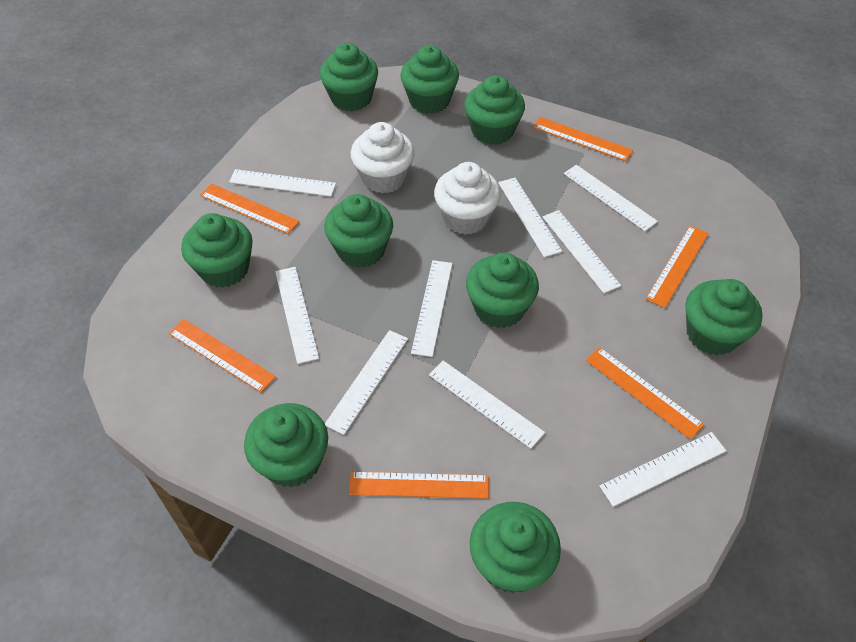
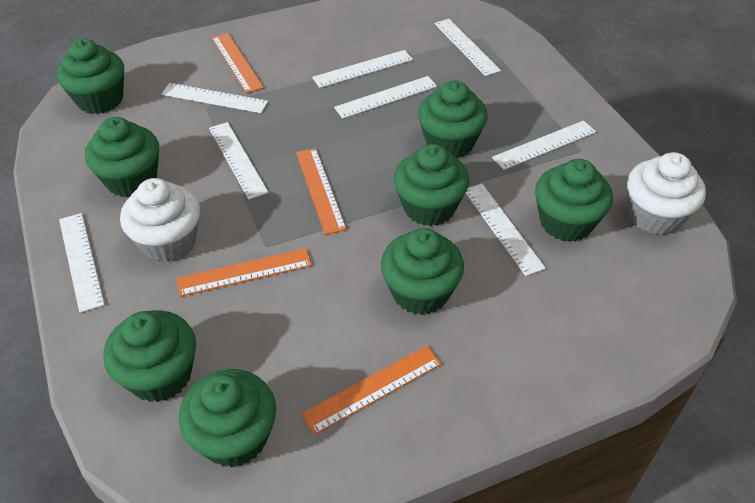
green cupcake: 9 -> 8
orange ruler: 6 -> 4
white ruler: 9 -> 8

